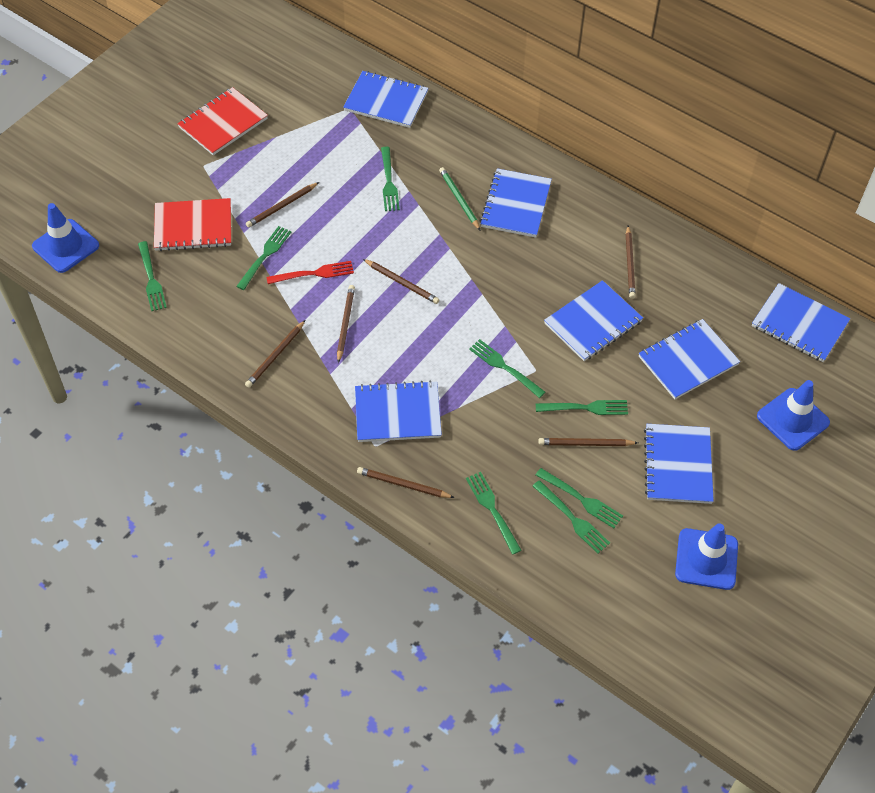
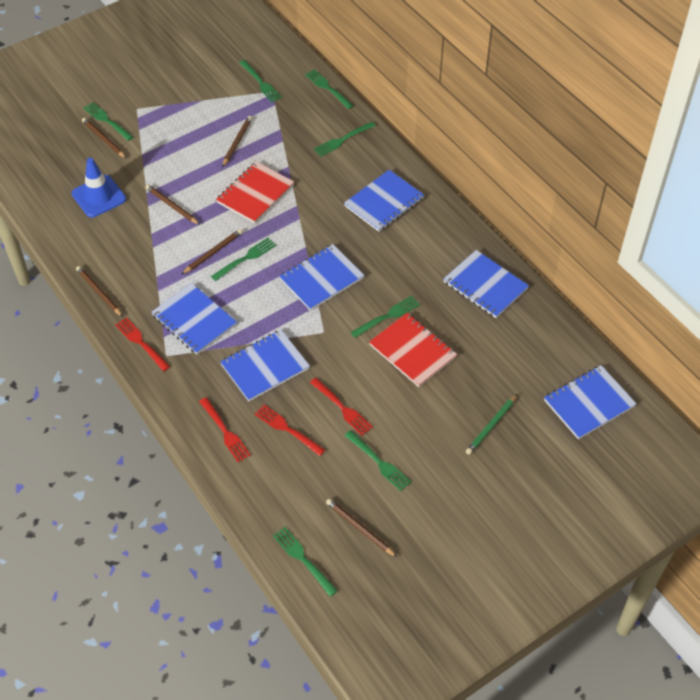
blue notebook: 7 -> 6
blue traffic cone: 3 -> 1
brown pencil: 7 -> 6
red fork: 1 -> 4

